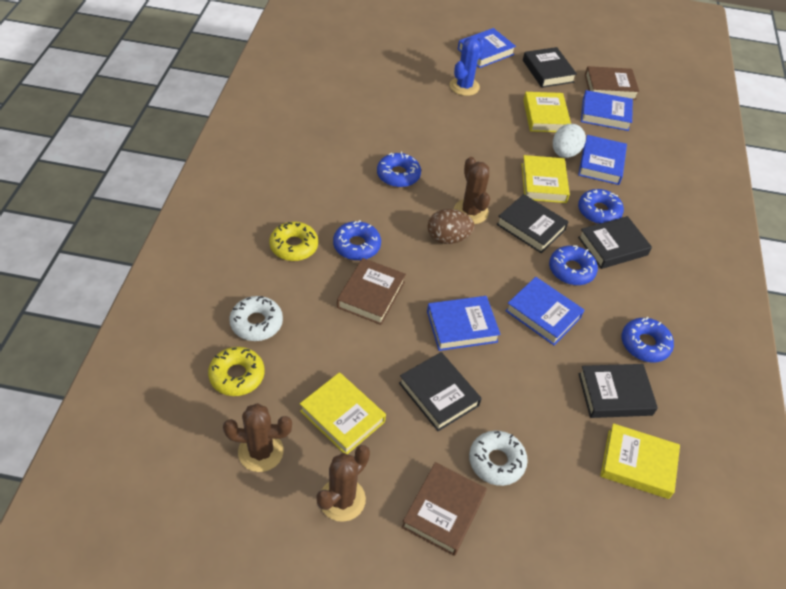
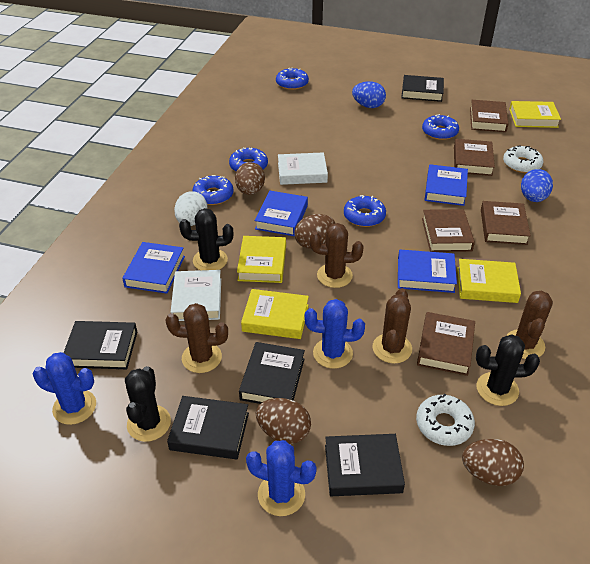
black cactus: 0 -> 3
blue book: 5 -> 4
blue cactus: 1 -> 3
blue egg: 0 -> 2
brown book: 3 -> 5
brown cactus: 3 -> 4
brown egg: 1 -> 4
white book: 0 -> 2
yellow donut: 2 -> 0

